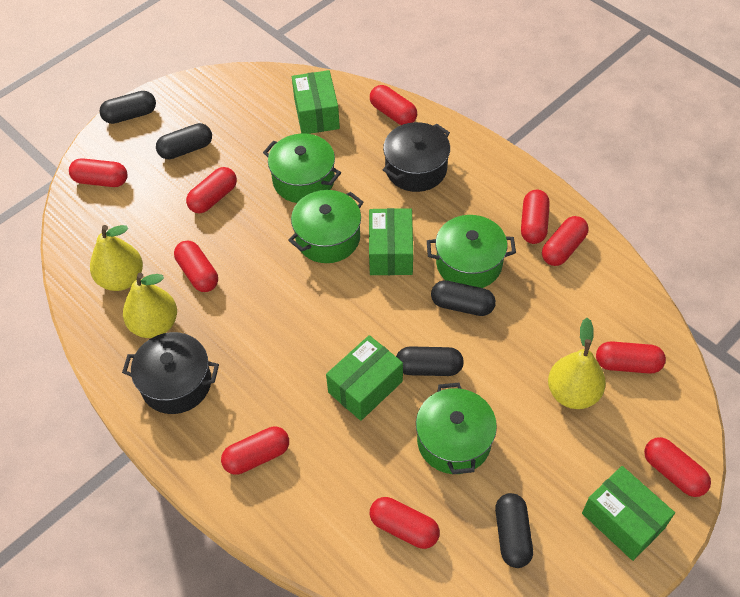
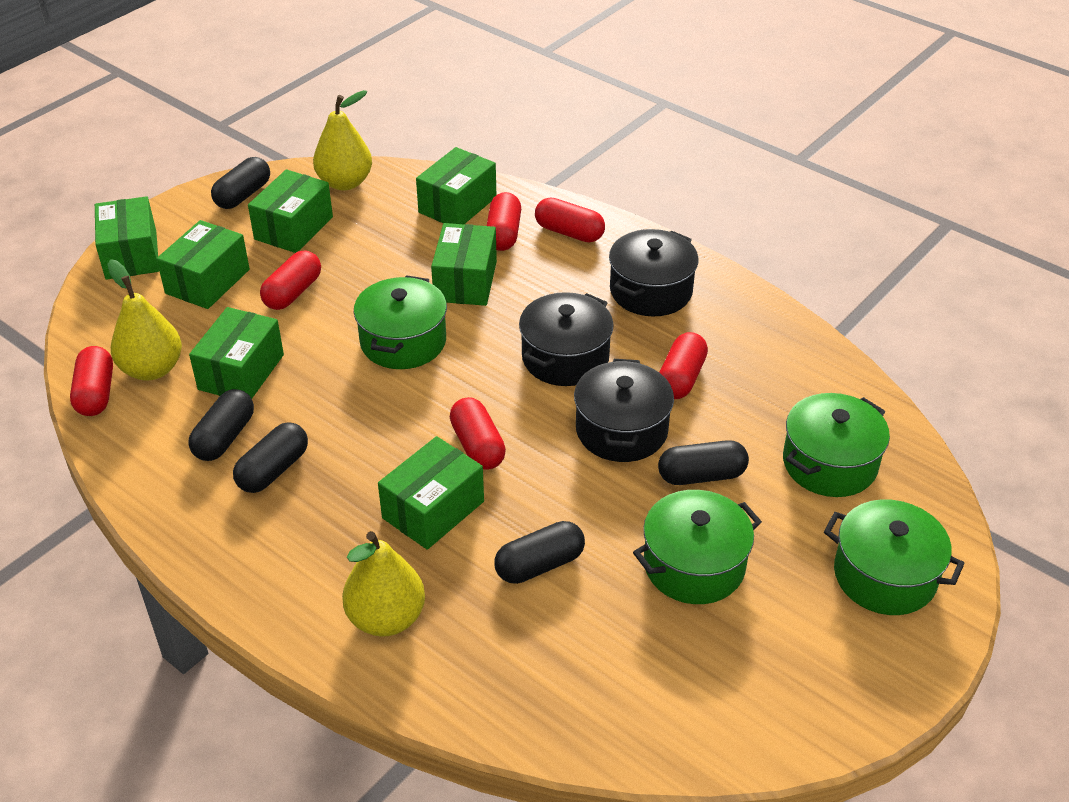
black pot: 2 -> 3
green box: 4 -> 7
red capsule: 10 -> 6

